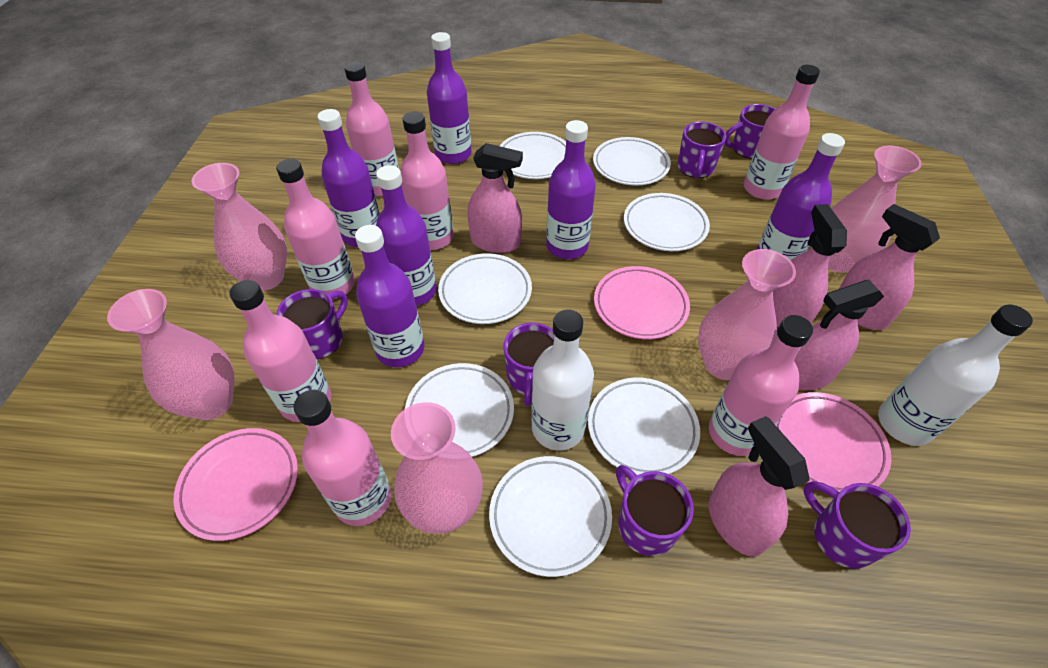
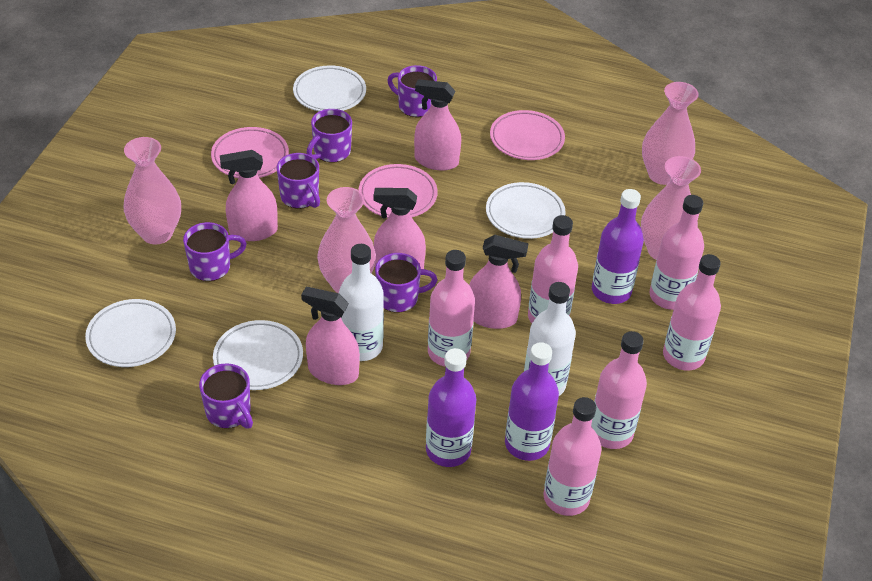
pink bottle: 7 -> 6
pink vase: 5 -> 4
purple bottle: 6 -> 3
white plate: 7 -> 4

